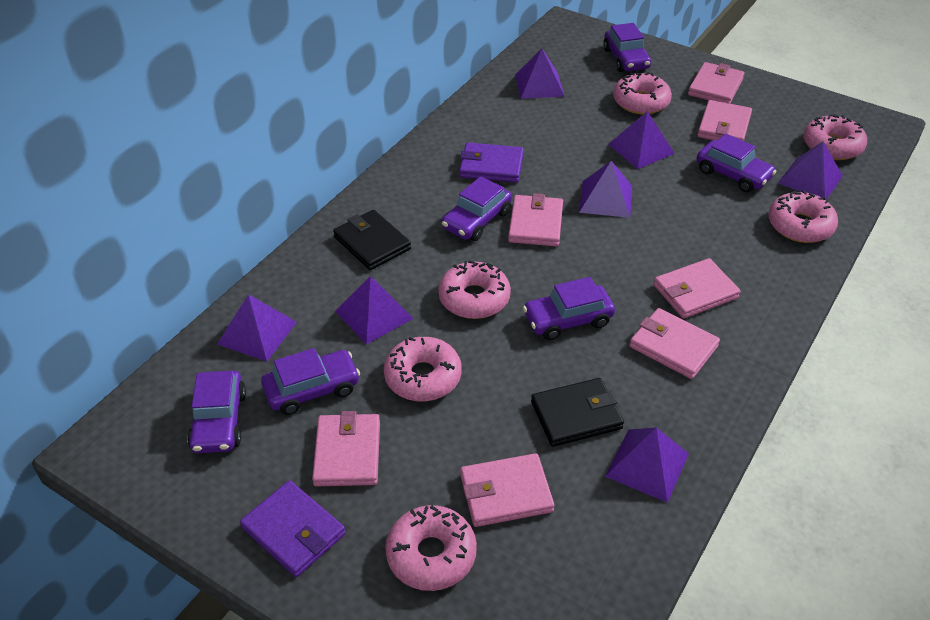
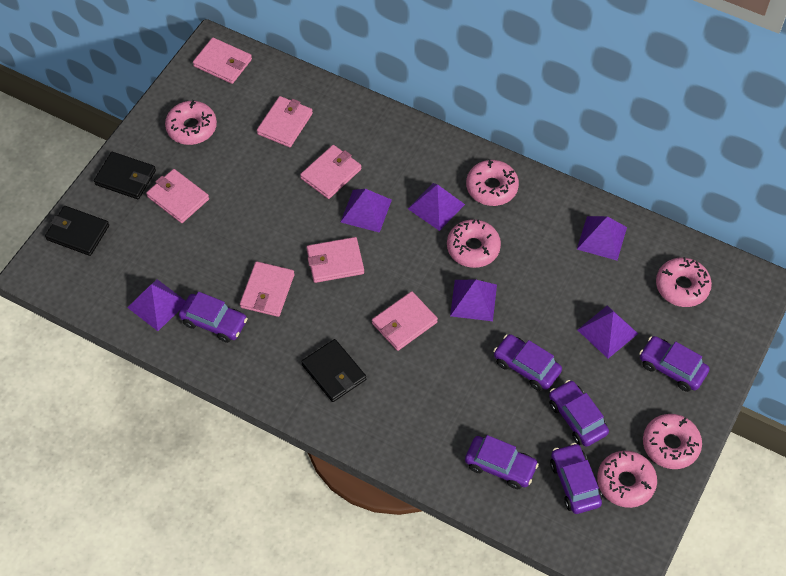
black wallet: 2 -> 3
purple pyramid: 7 -> 6
purple wallet: 2 -> 0

